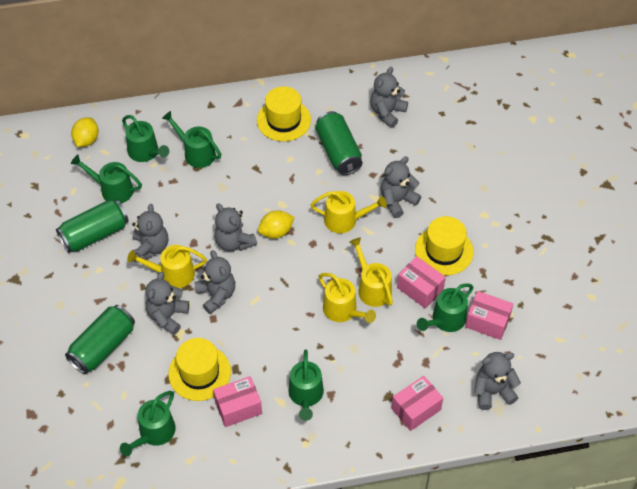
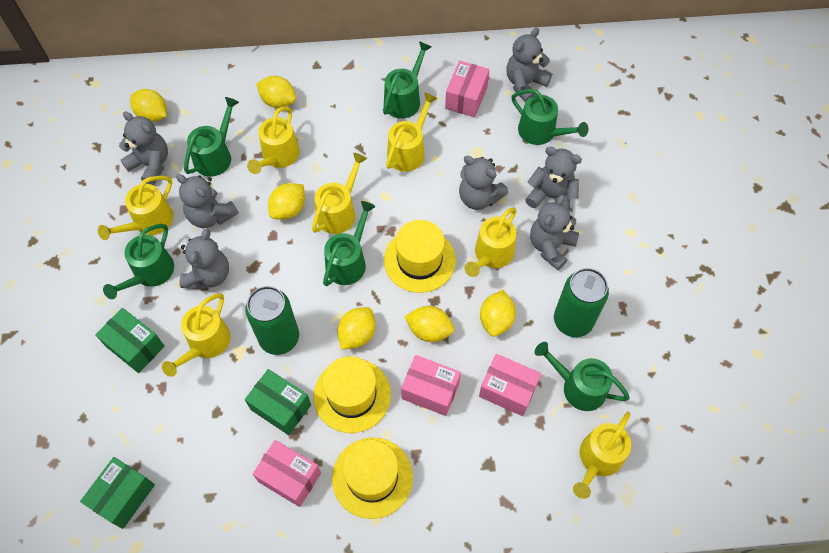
green box: 0 -> 3
green can: 3 -> 2
yellow lemon: 2 -> 6
yellow watering can: 4 -> 7

